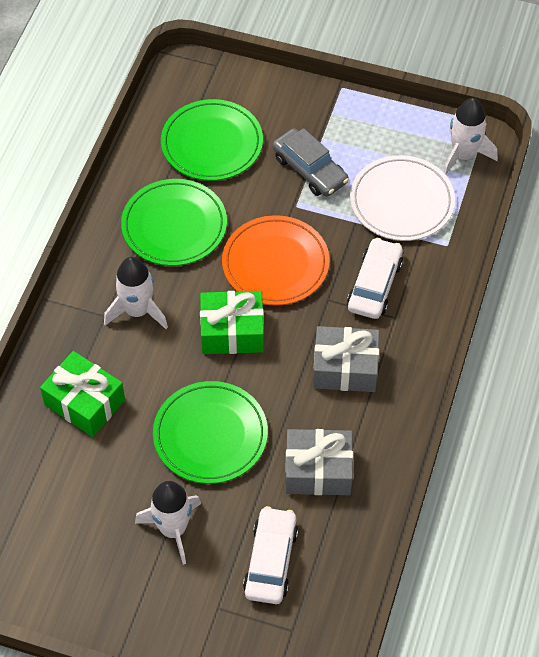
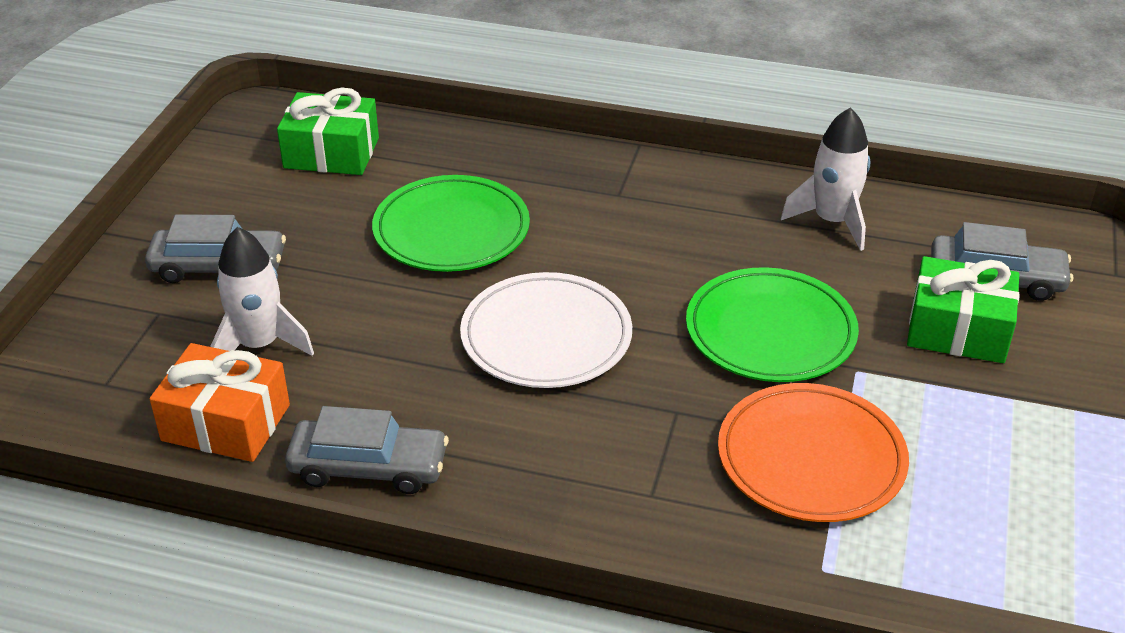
green plate: 3 -> 2
grey car: 1 -> 3
grey gift: 2 -> 0
orange gift: 0 -> 1
white car: 2 -> 0
white rocket: 3 -> 2

